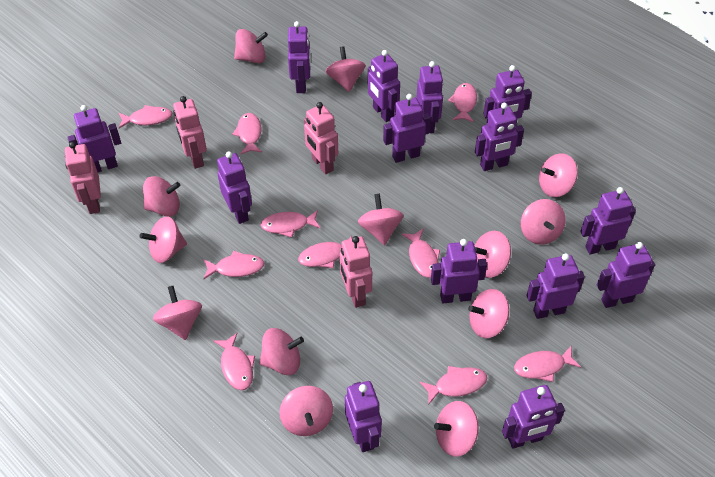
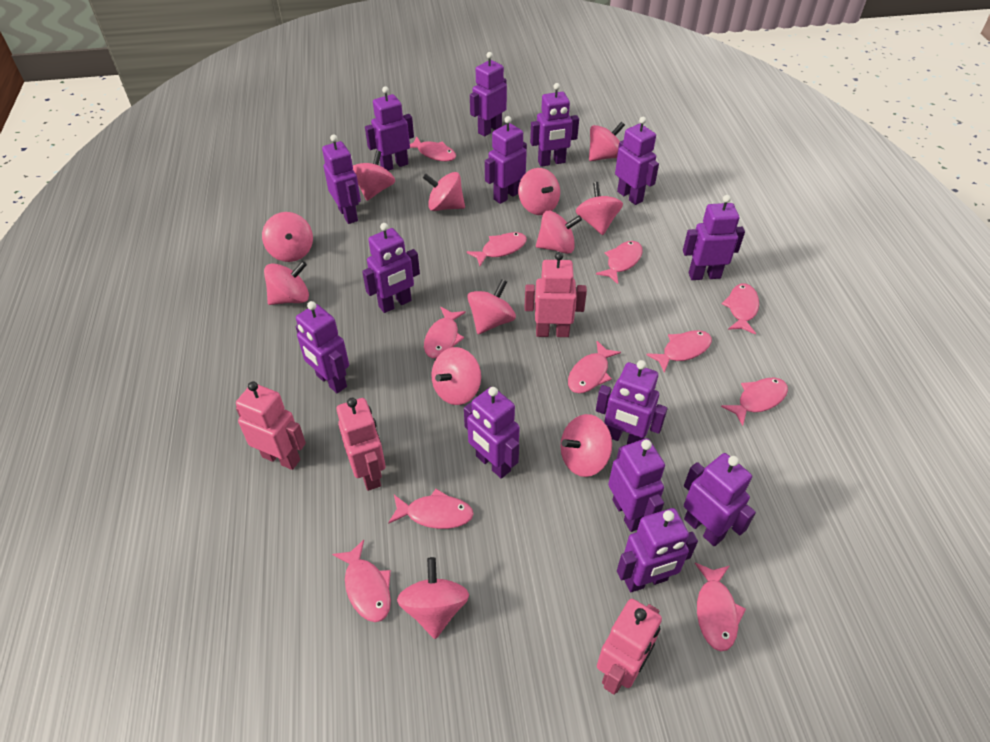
pink fish: 10 -> 11
pink spinning top: 13 -> 12

